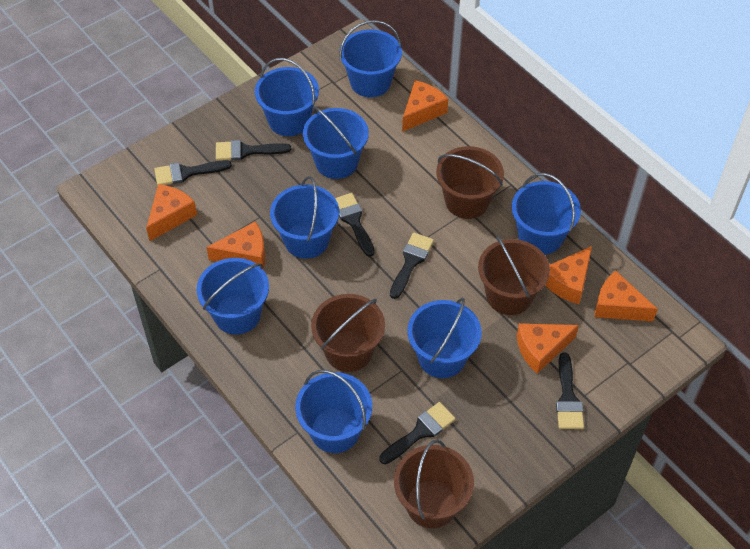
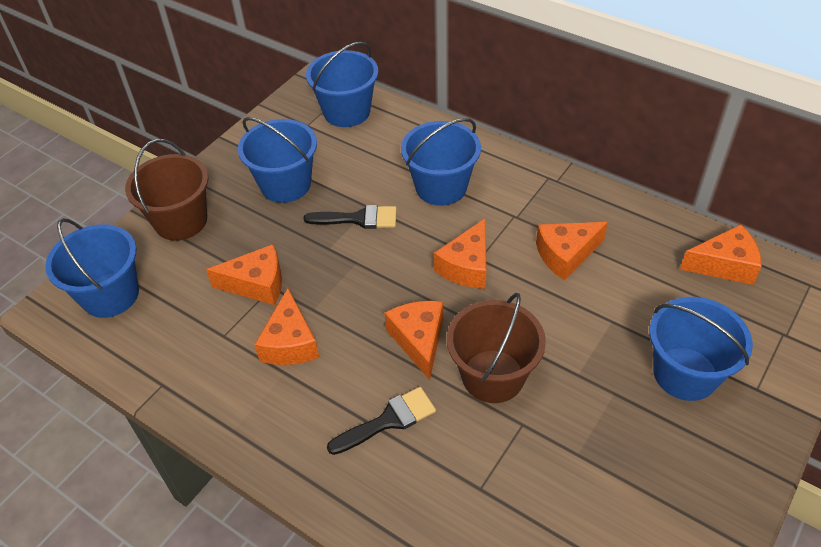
black brush: 6 -> 2
blue bucket: 8 -> 5
brown bucket: 4 -> 2

